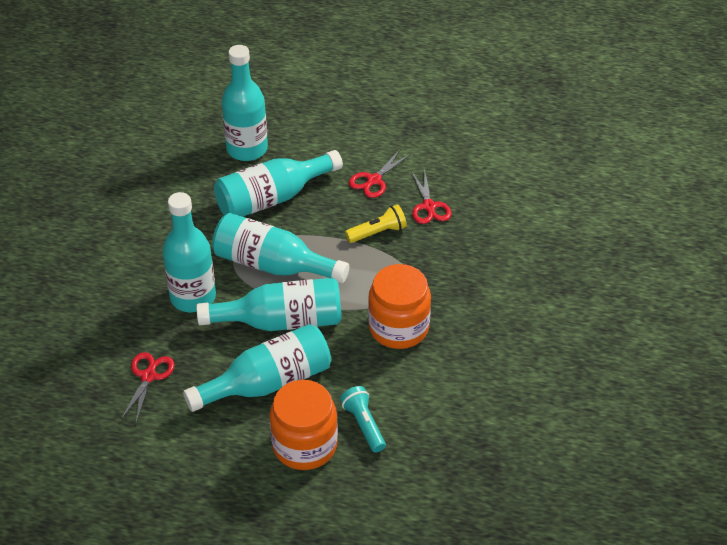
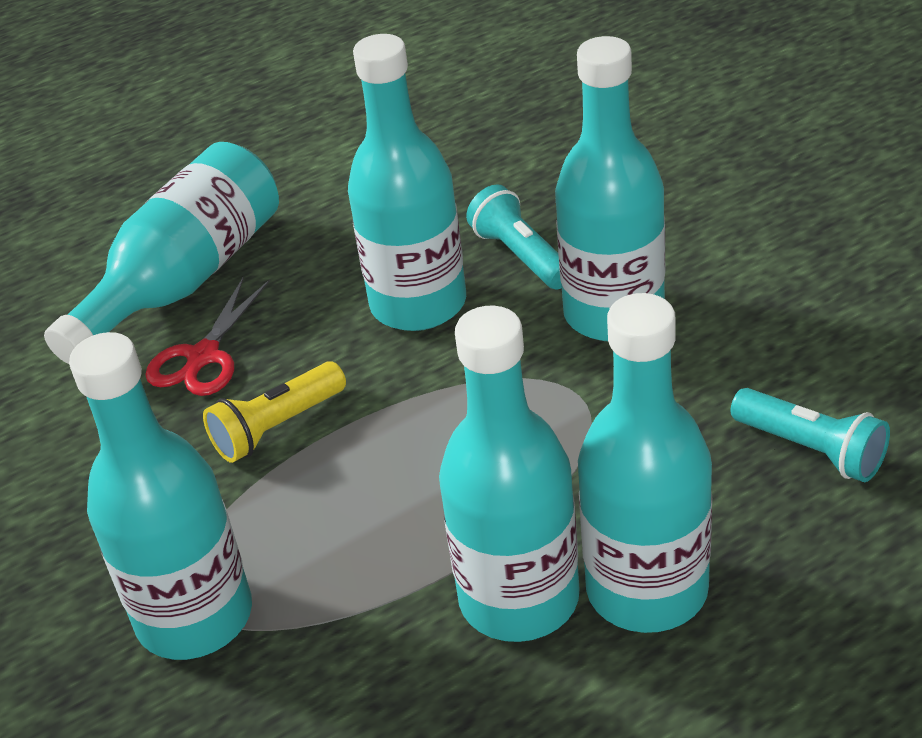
orange jar: 2 -> 0
red scissors: 3 -> 1
turquoise flashlight: 1 -> 2

